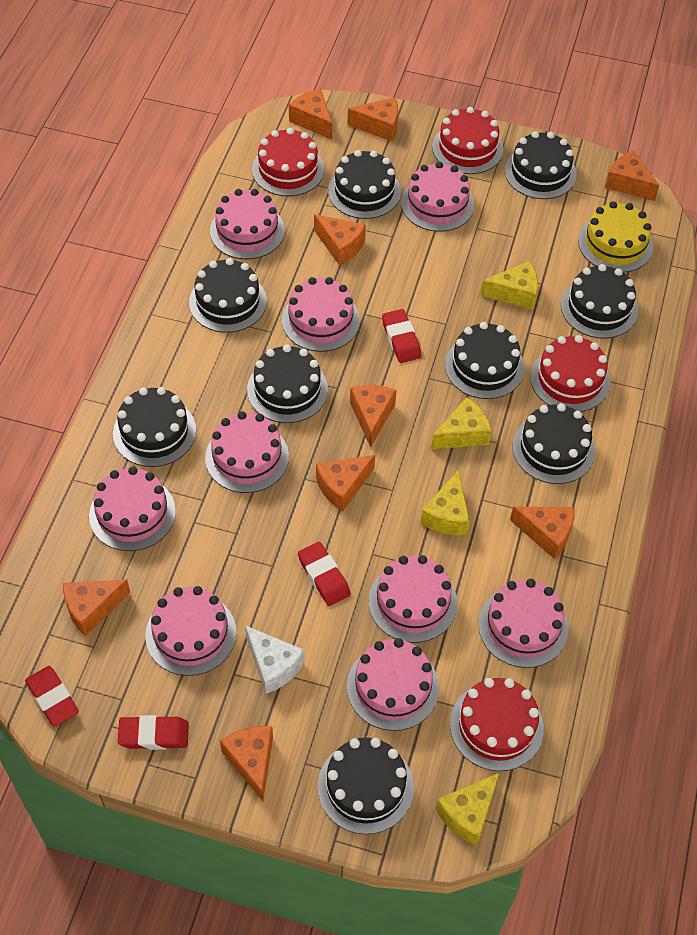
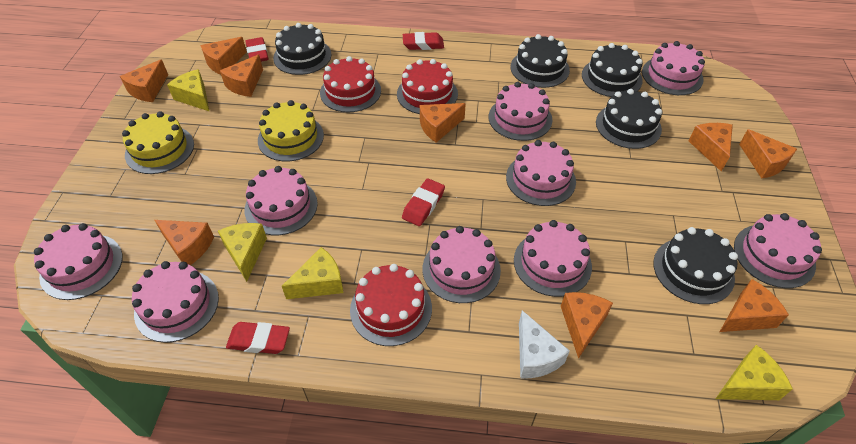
black cake: 9 -> 5
red cake: 4 -> 3
yellow cake: 1 -> 2

